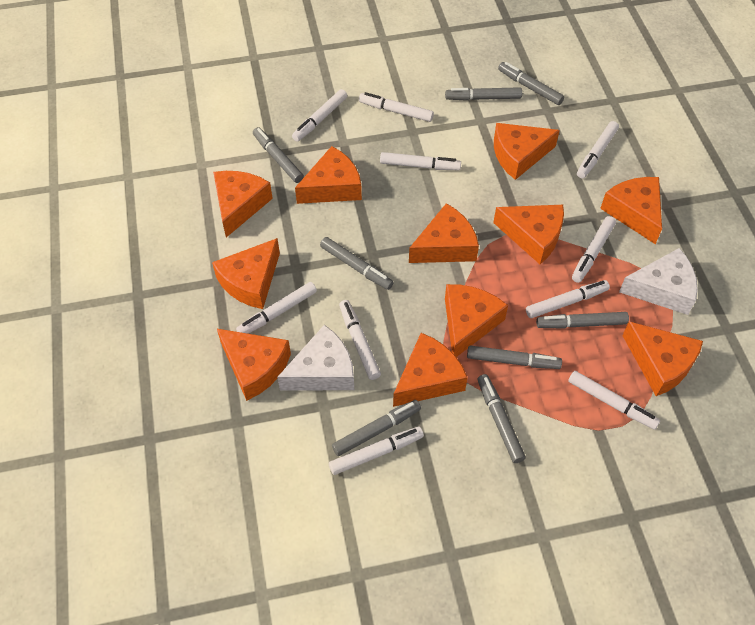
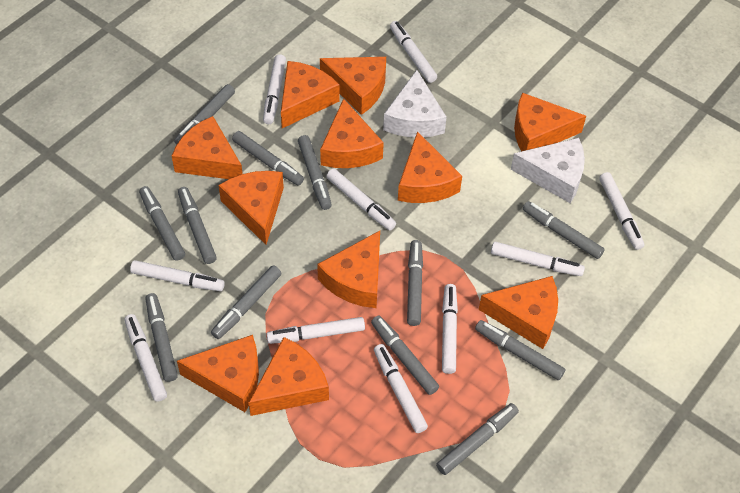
grey marker: 8 -> 12

